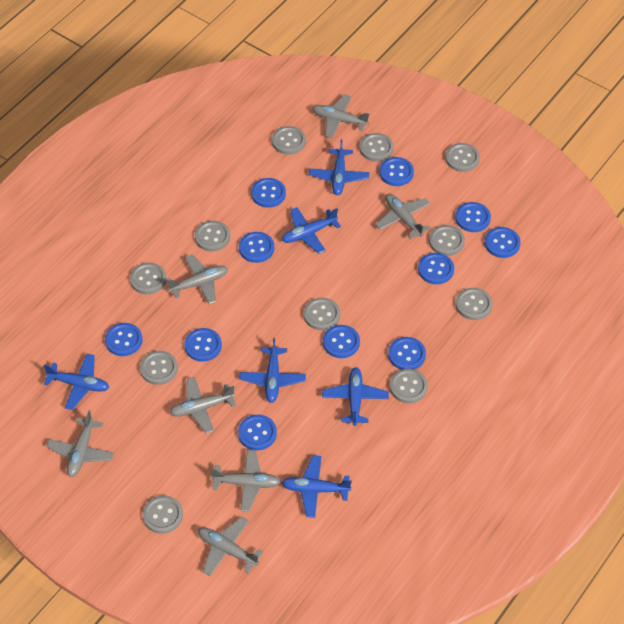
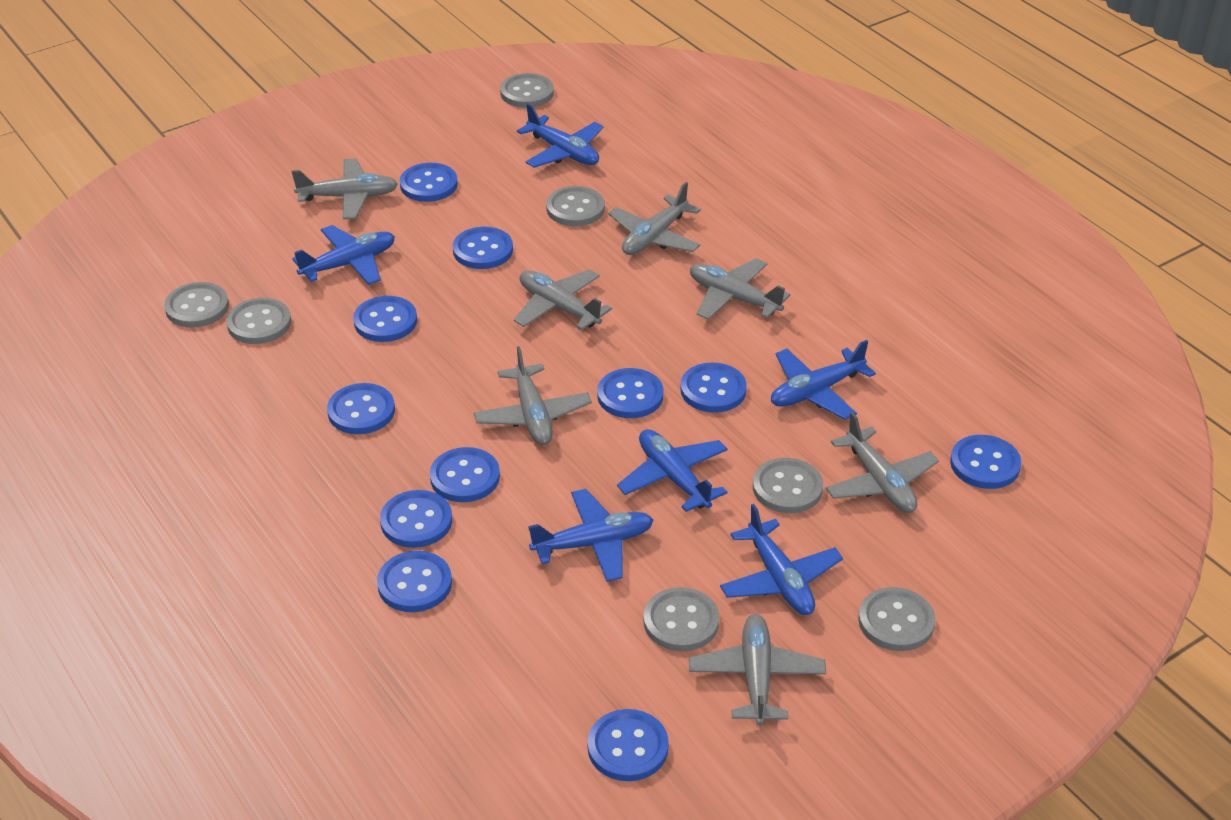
grey button: 11 -> 7

